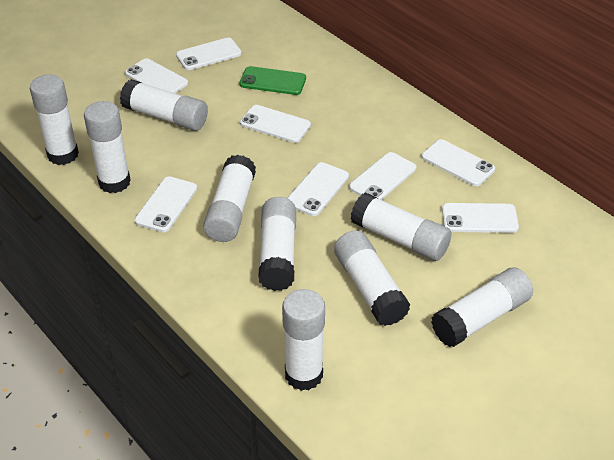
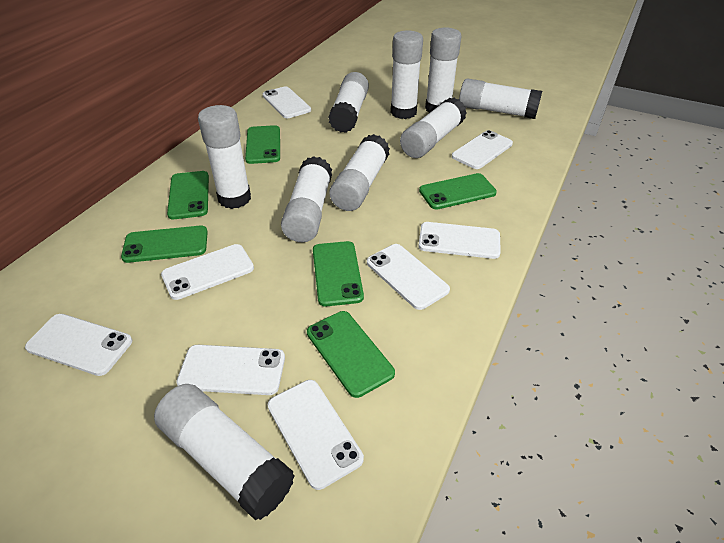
green phone: 1 -> 6

